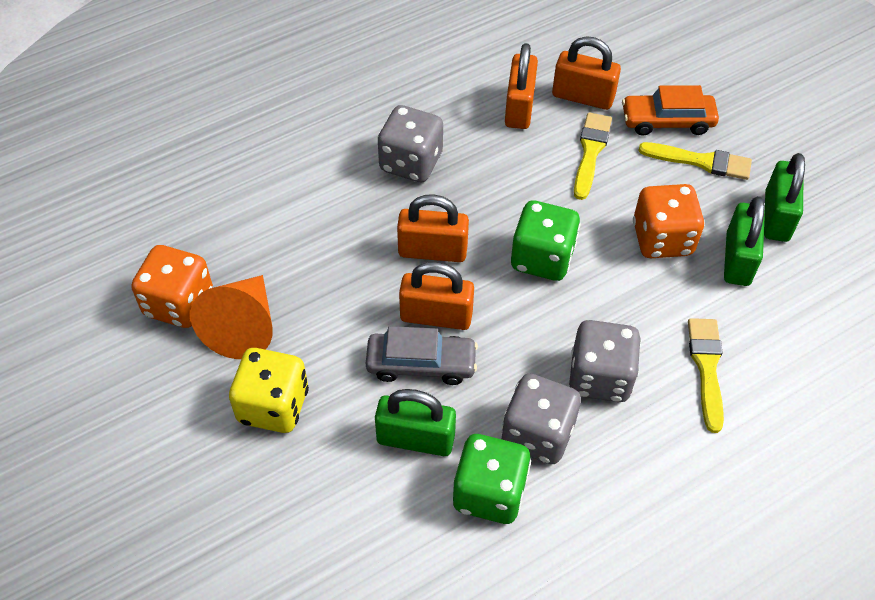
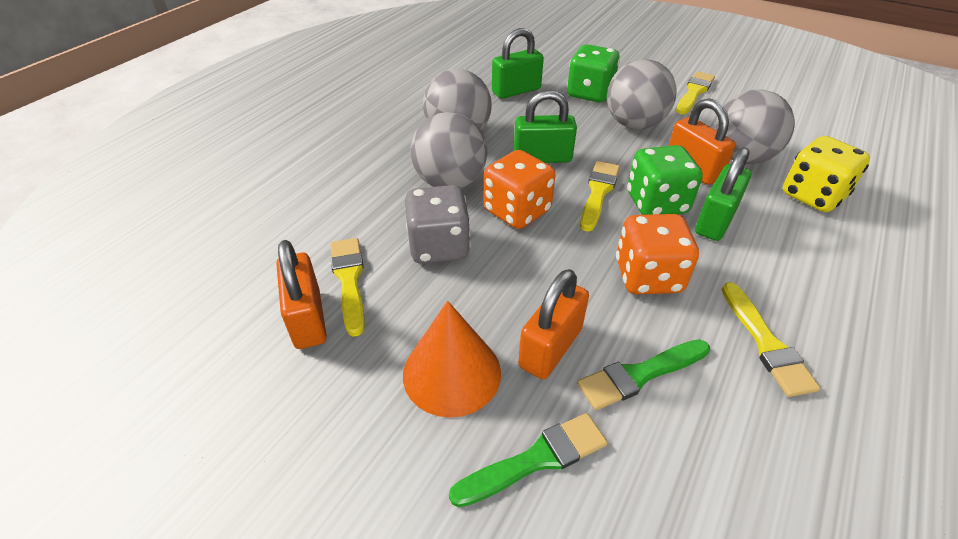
green brush: 0 -> 2
grey ball: 0 -> 4
grey car: 1 -> 0
grey dice: 3 -> 1
orange car: 1 -> 0
orange padlock: 4 -> 3
yellow brush: 3 -> 4

